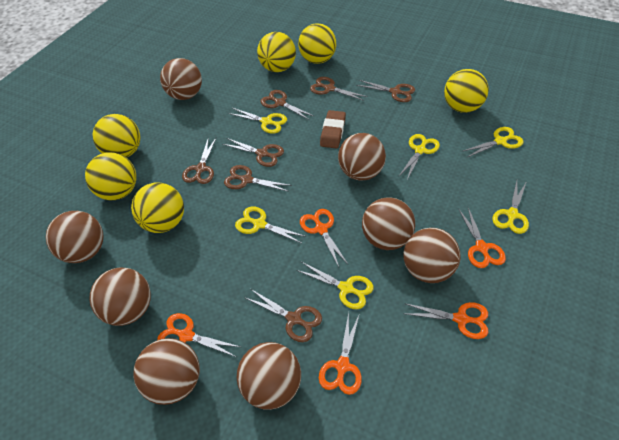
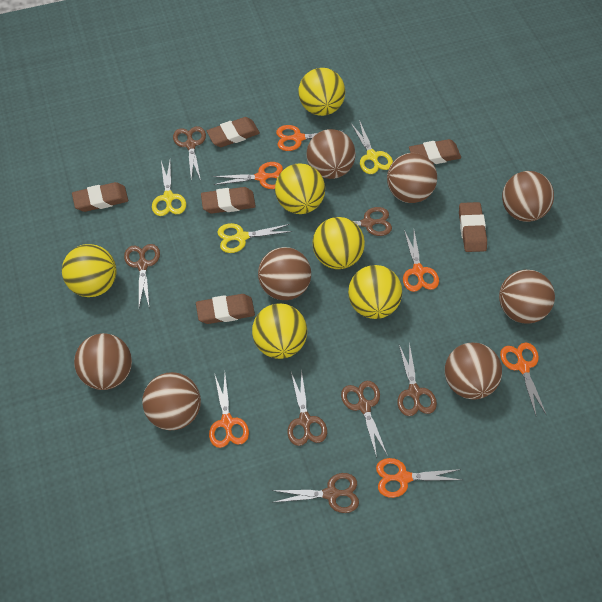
brown eraser: 1 -> 6
orange scissors: 5 -> 6
yellow scissors: 6 -> 3

